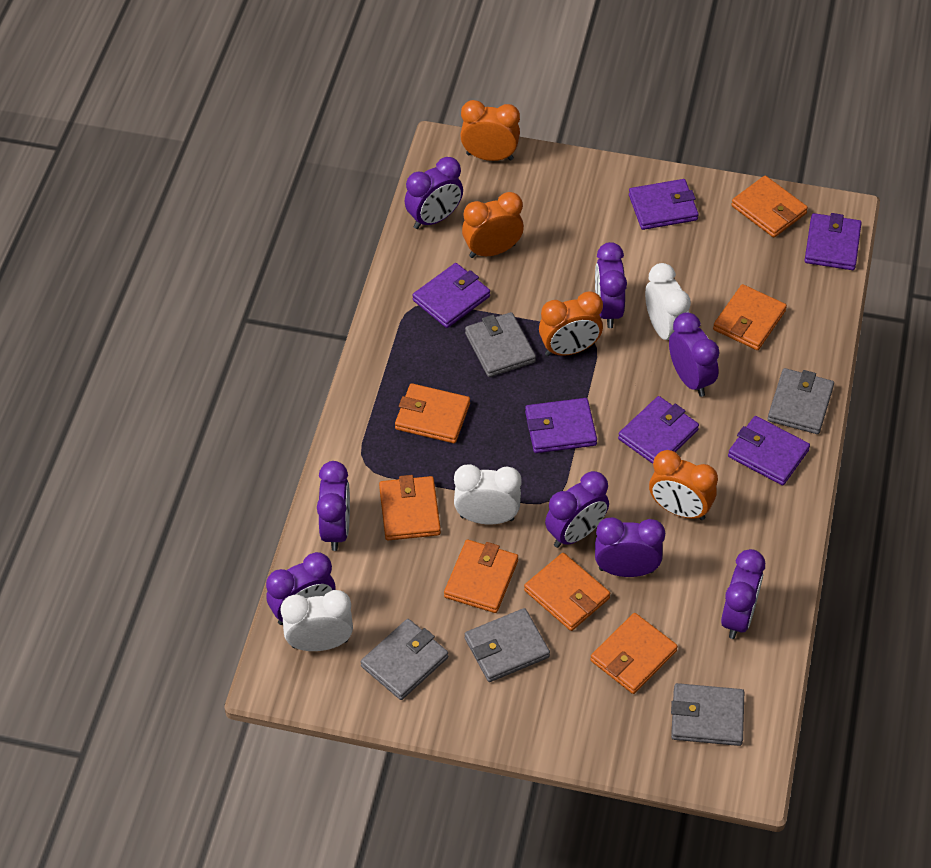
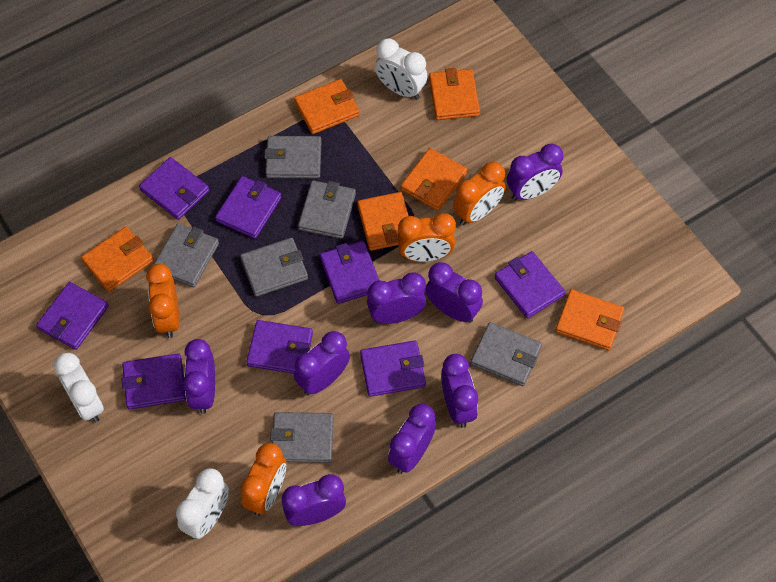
grey wallet: 5 -> 6
orange wallet: 7 -> 6
purple wallet: 6 -> 8

